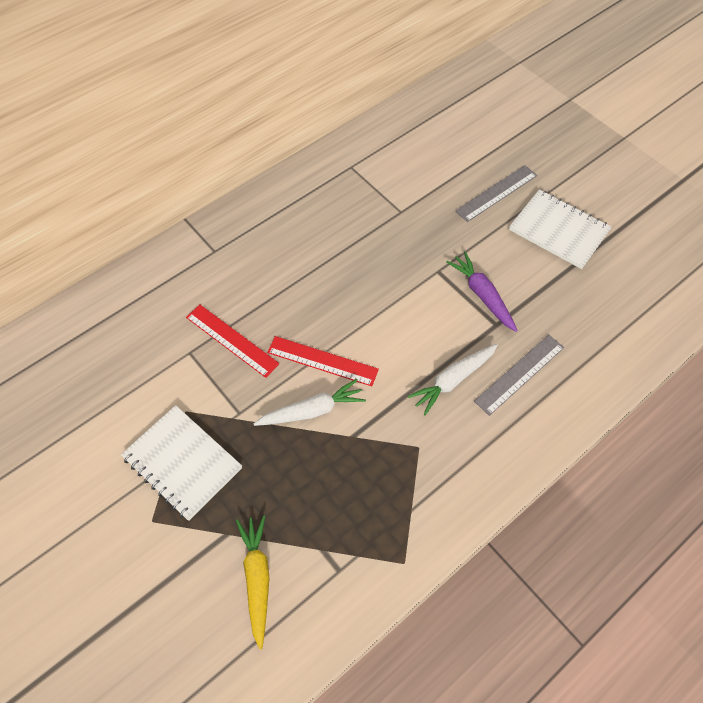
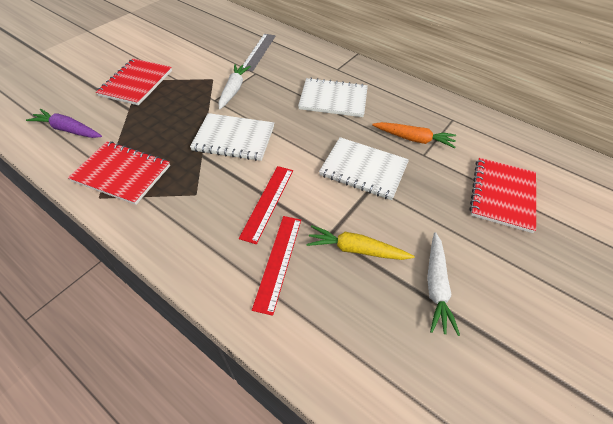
grey ruler: 2 -> 1
orange carrot: 0 -> 1
red notebook: 0 -> 3
white notebook: 2 -> 3

